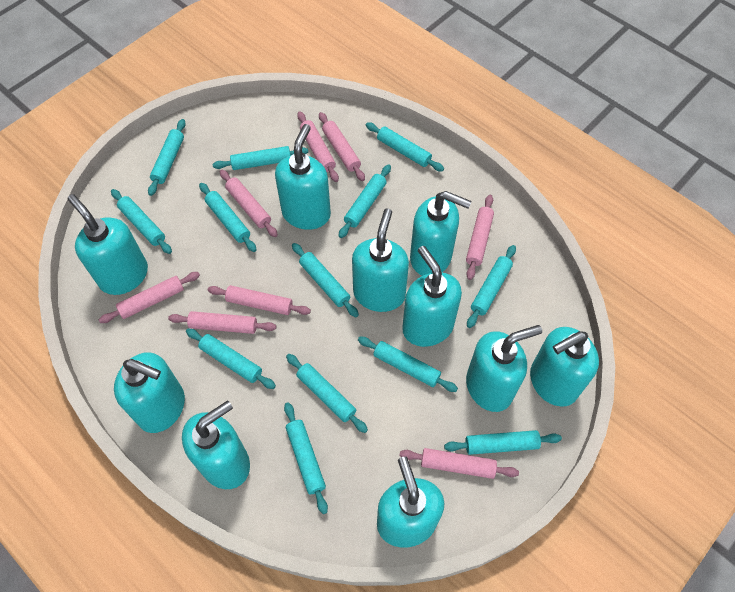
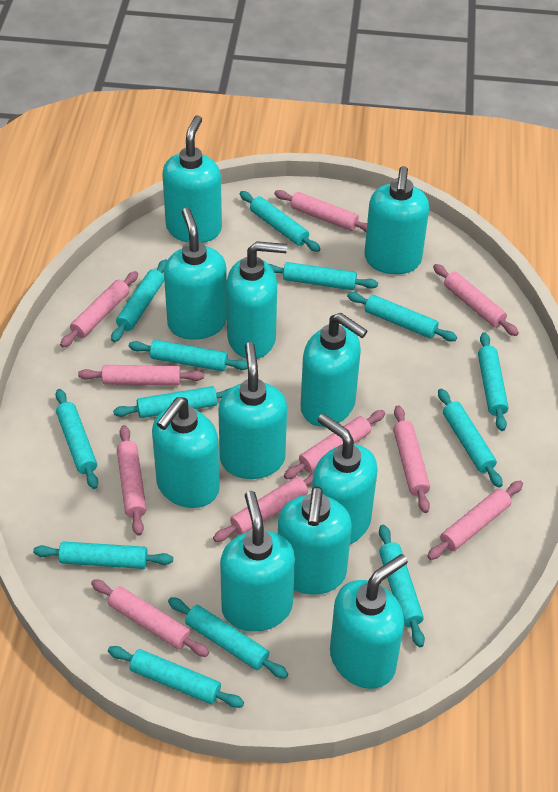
pink rolling pin: 8 -> 10
turquoise soap dispenser: 10 -> 11

